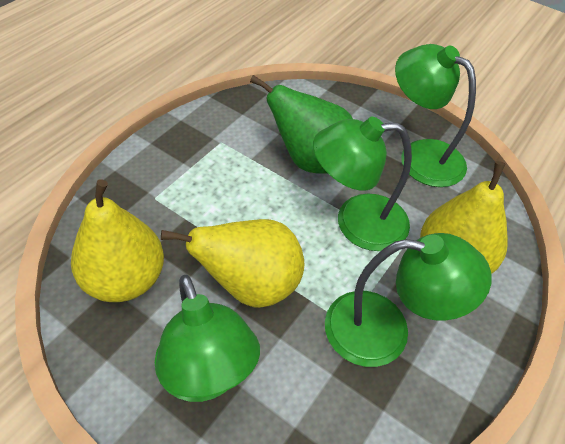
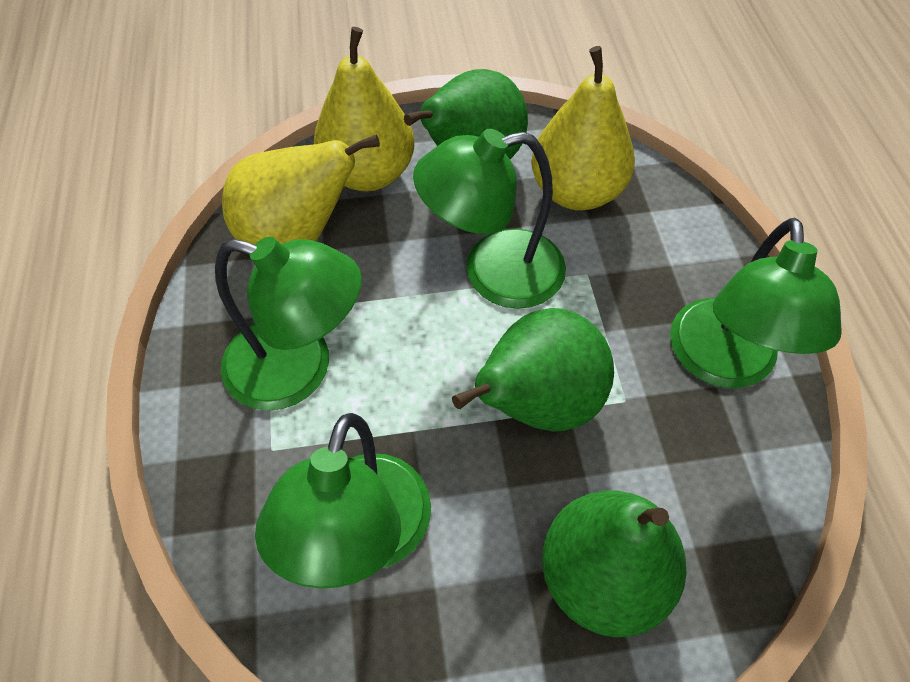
green pear: 1 -> 3

